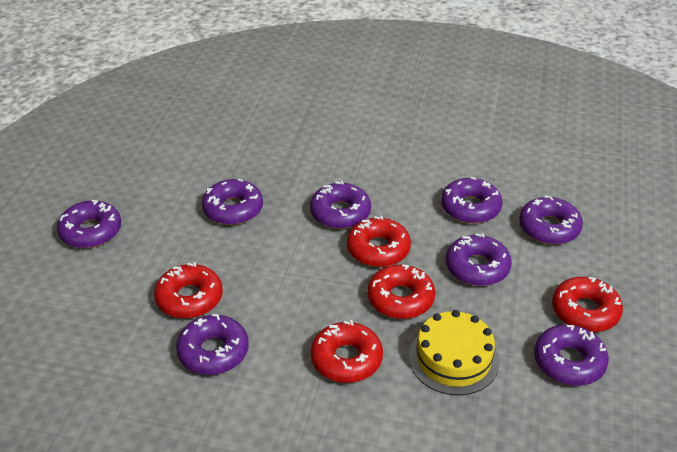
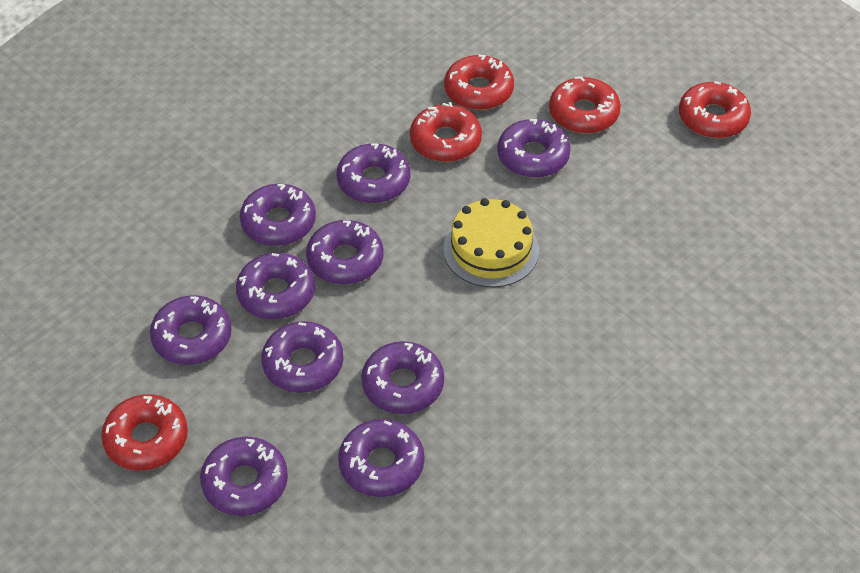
purple donut: 8 -> 10

